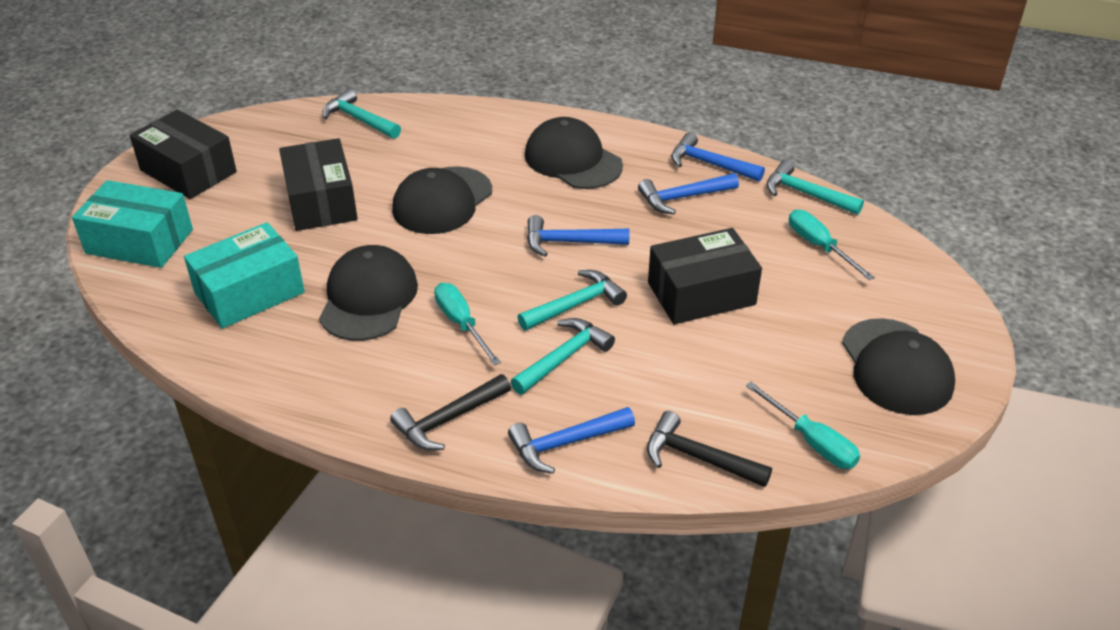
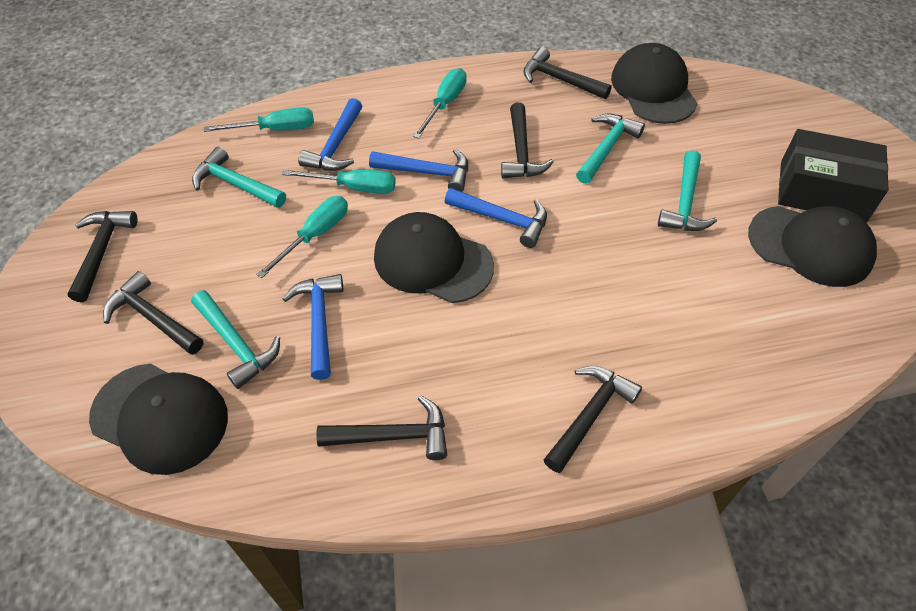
black box: 3 -> 1
black hammer: 2 -> 6
turquoise box: 2 -> 0
turquoise screwdriver: 3 -> 4

